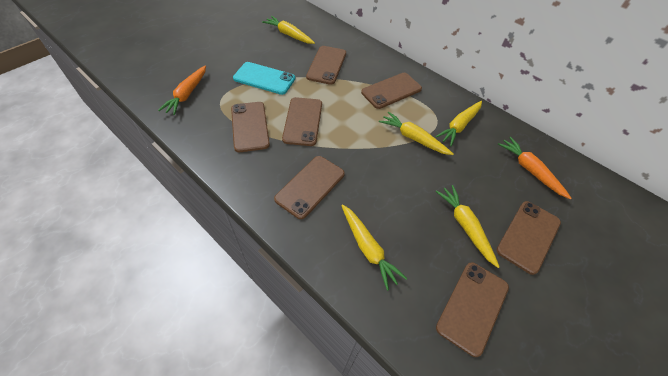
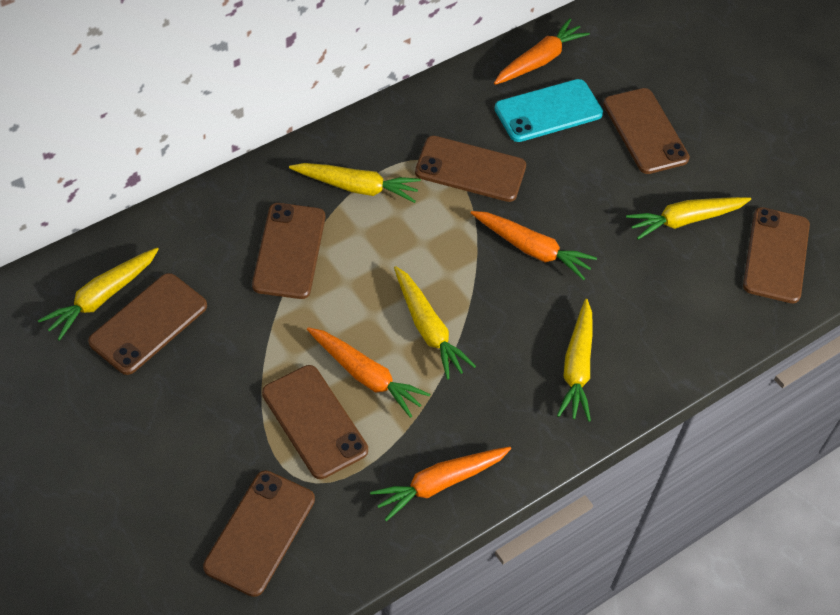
orange carrot: 2 -> 4

